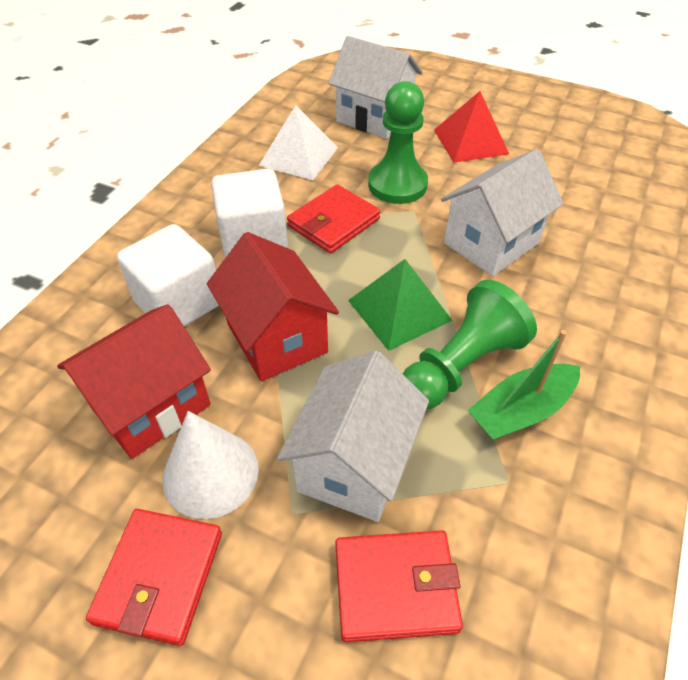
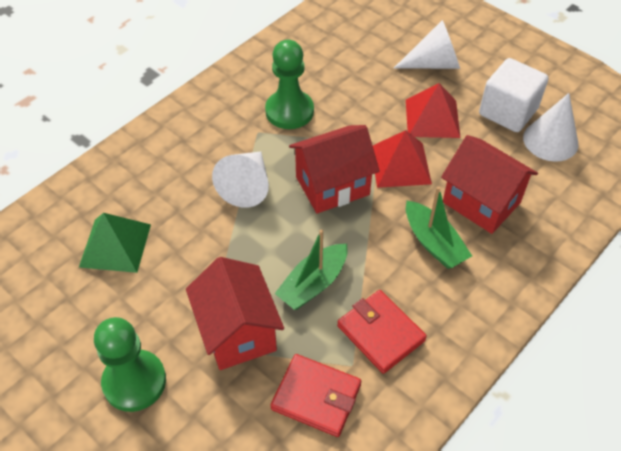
green boat: 1 -> 2
red house: 2 -> 3
red pyramid: 1 -> 2
red wallet: 3 -> 2
white cone: 1 -> 3
white cube: 2 -> 1
white house: 3 -> 0
white pyramid: 1 -> 0

